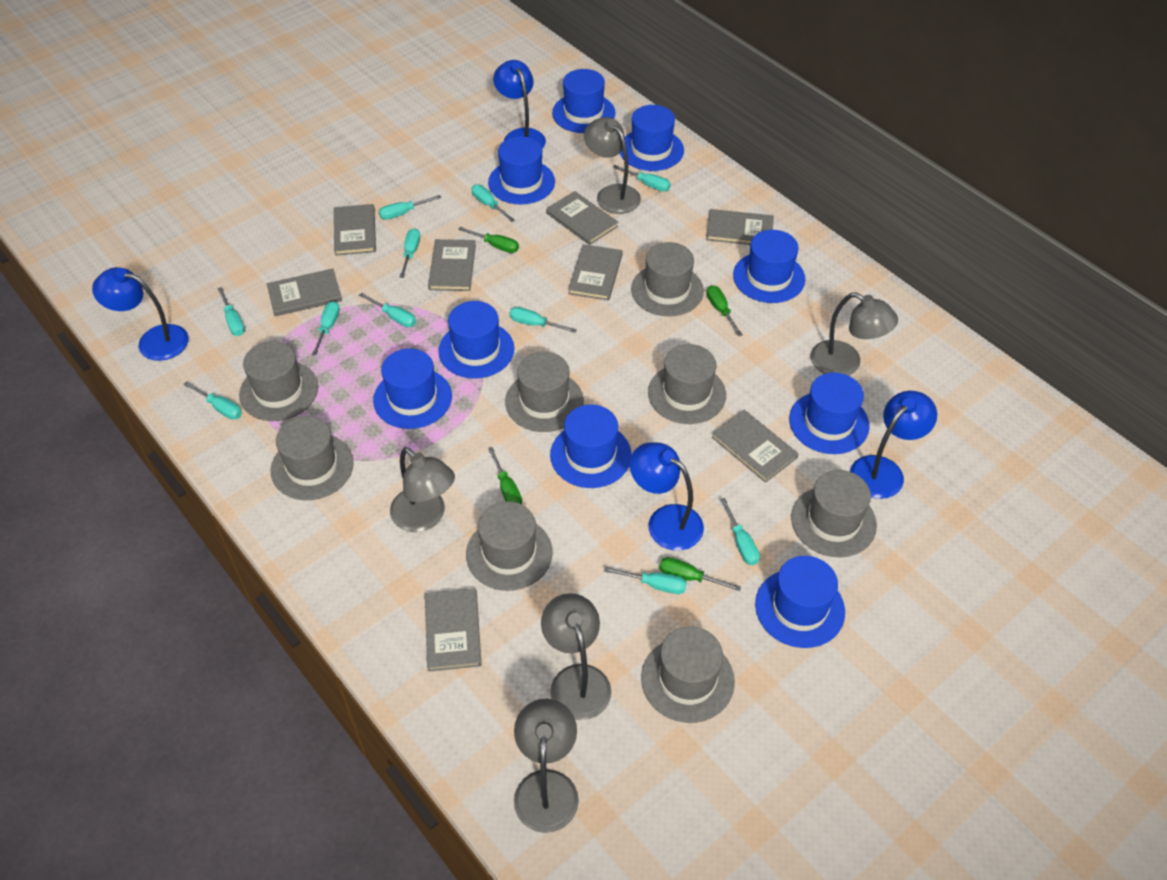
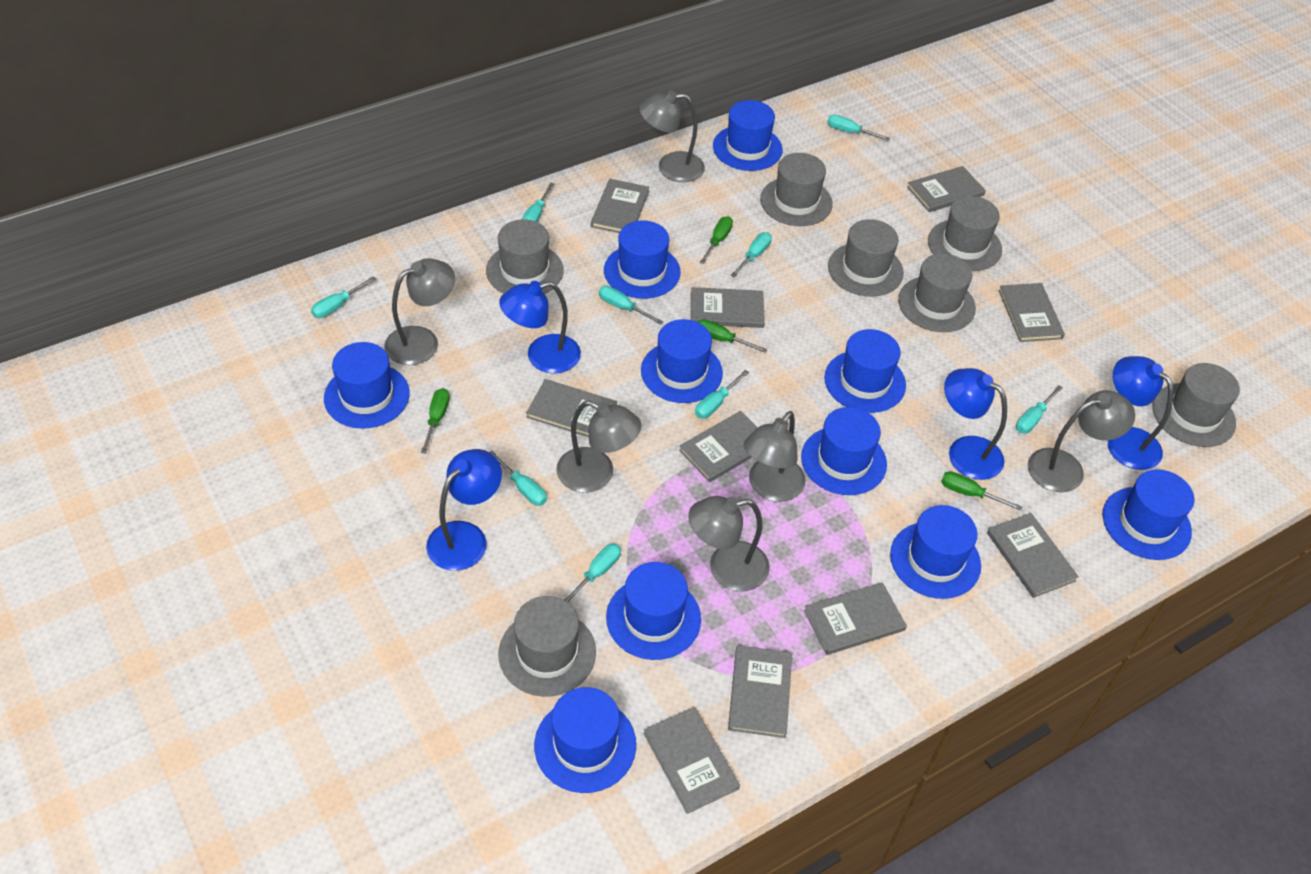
blue hat: 9 -> 10
grey book: 8 -> 10
grey hat: 8 -> 7
grey lamp: 5 -> 6
turquoise screwdriver: 11 -> 9

